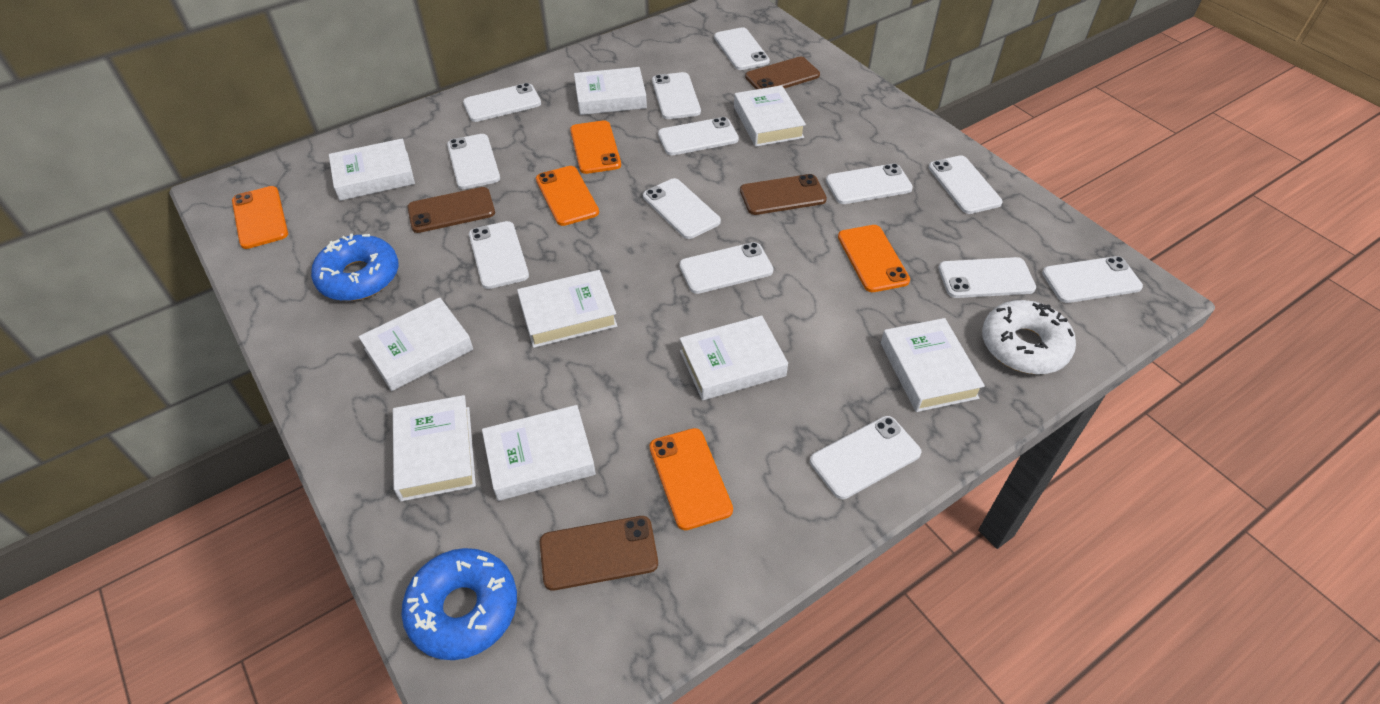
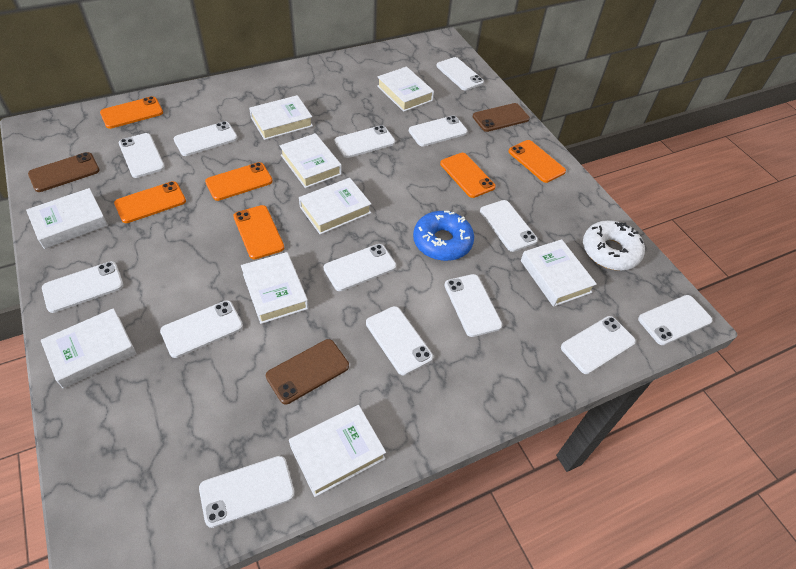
blue donut: 2 -> 1
brown phone: 4 -> 3
orange phone: 5 -> 6
white phone: 13 -> 14

